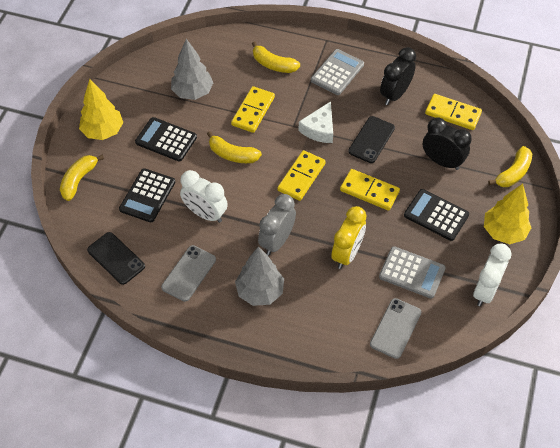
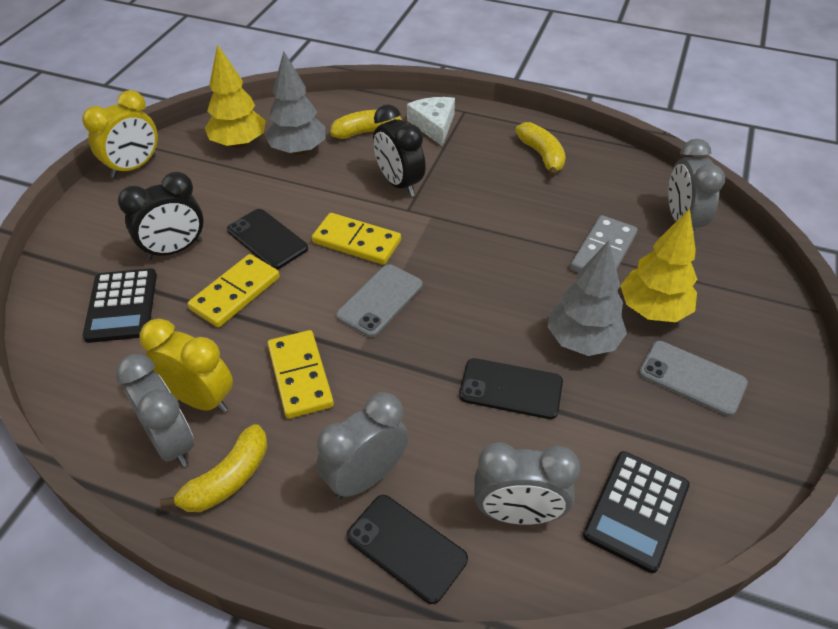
black calculator: 3 -> 2
black phone: 2 -> 3
grey calculator: 2 -> 0
grey clock: 1 -> 4
grey domino: 0 -> 1
white clock: 2 -> 0
yellow banana: 4 -> 3
yellow clock: 1 -> 2
yellow domino: 4 -> 3

